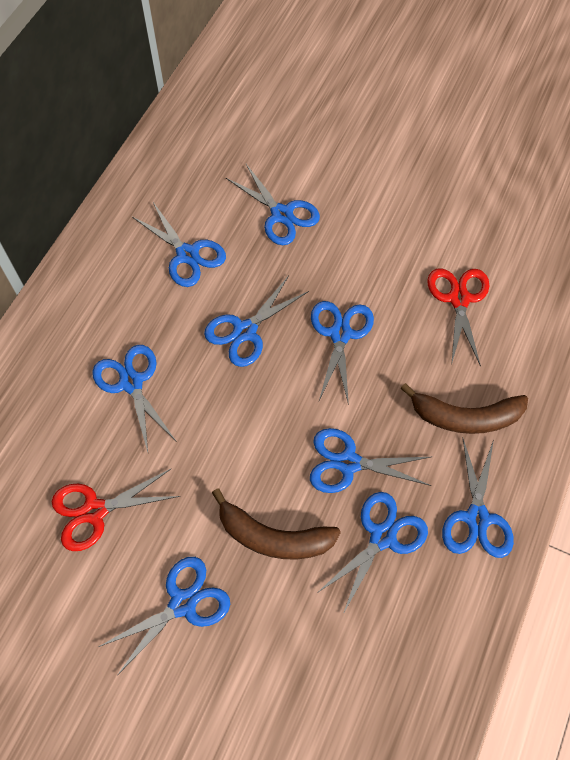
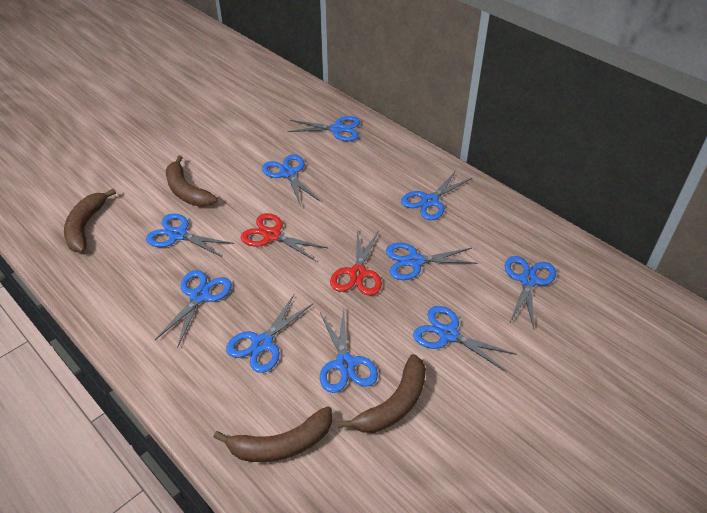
blue scissors: 9 -> 10
brown banana: 2 -> 4

